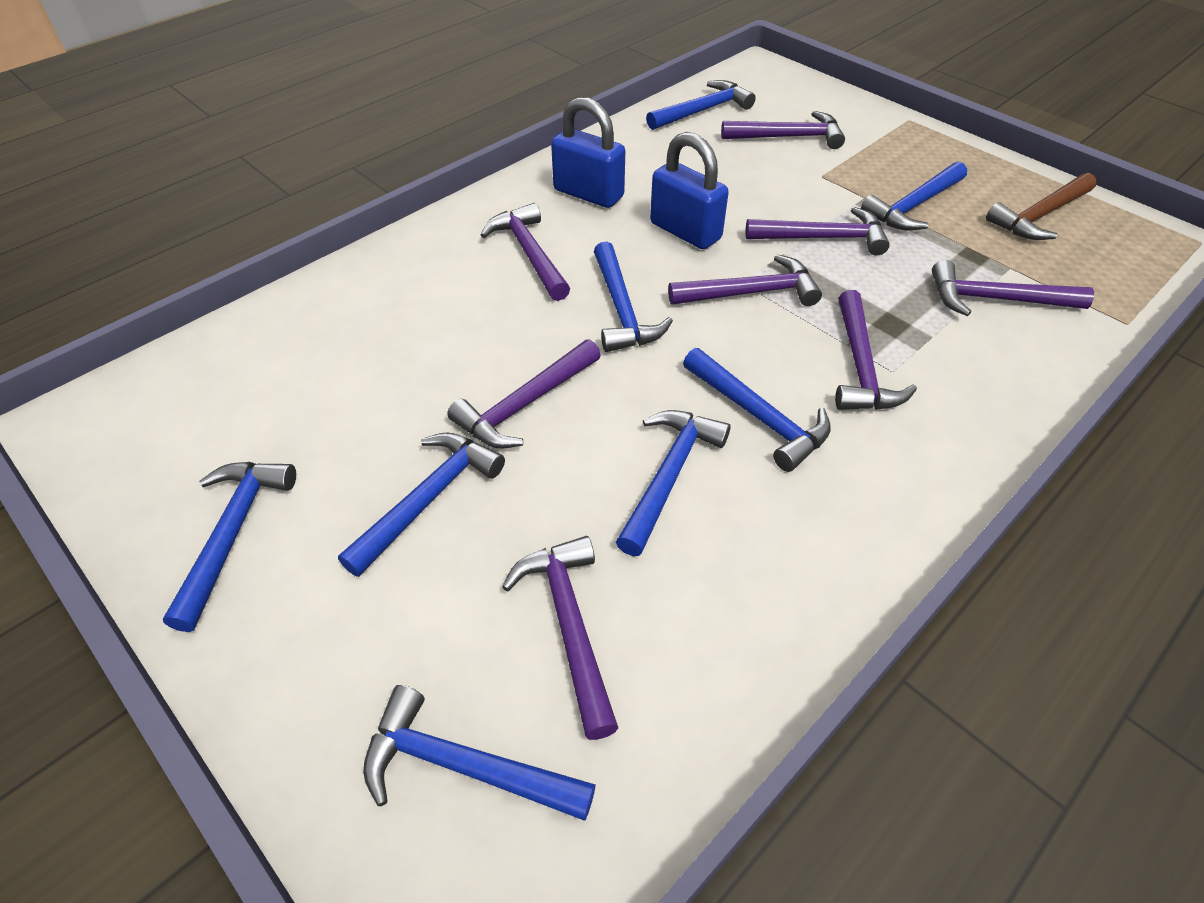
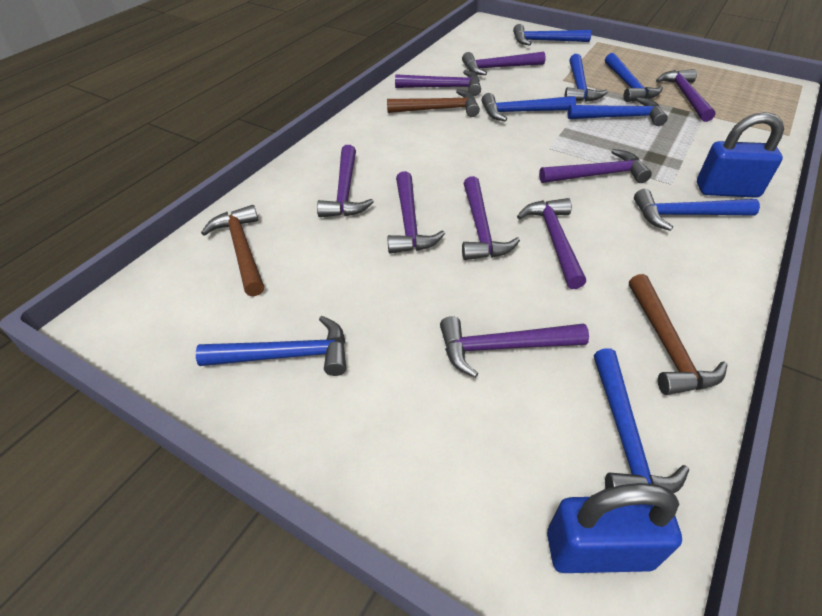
brown hammer: 1 -> 3
purple hammer: 8 -> 9

